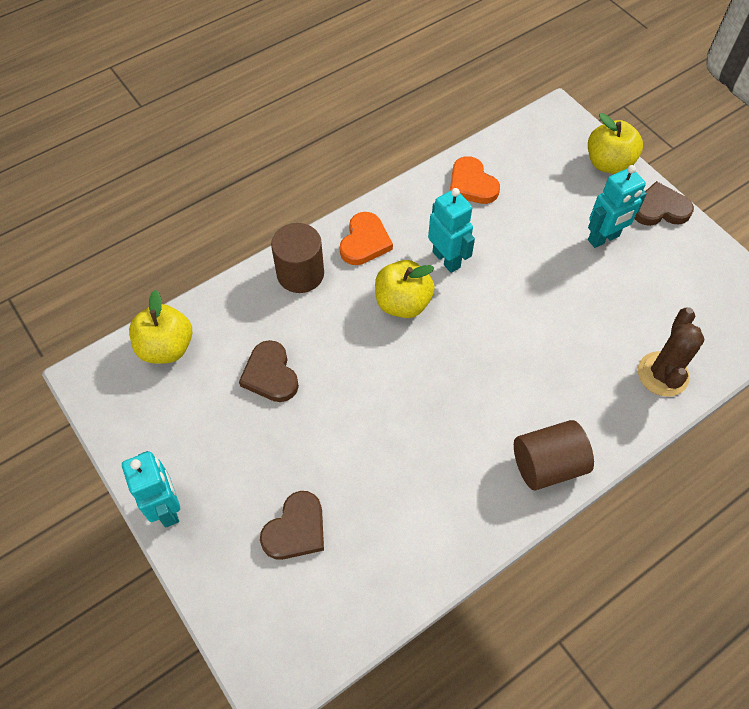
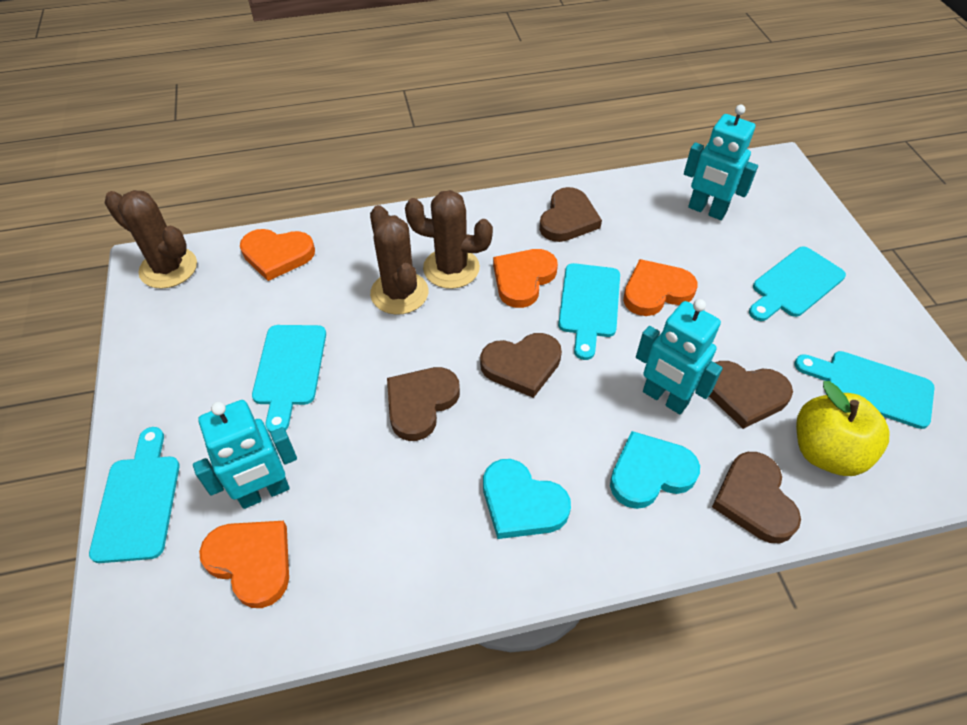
brown cactus: 1 -> 3
brown cylinder: 2 -> 0
brown heart: 3 -> 5
orange heart: 2 -> 4
turquoise cutting board: 0 -> 5
turquoise heart: 0 -> 2
yellow apple: 3 -> 1

